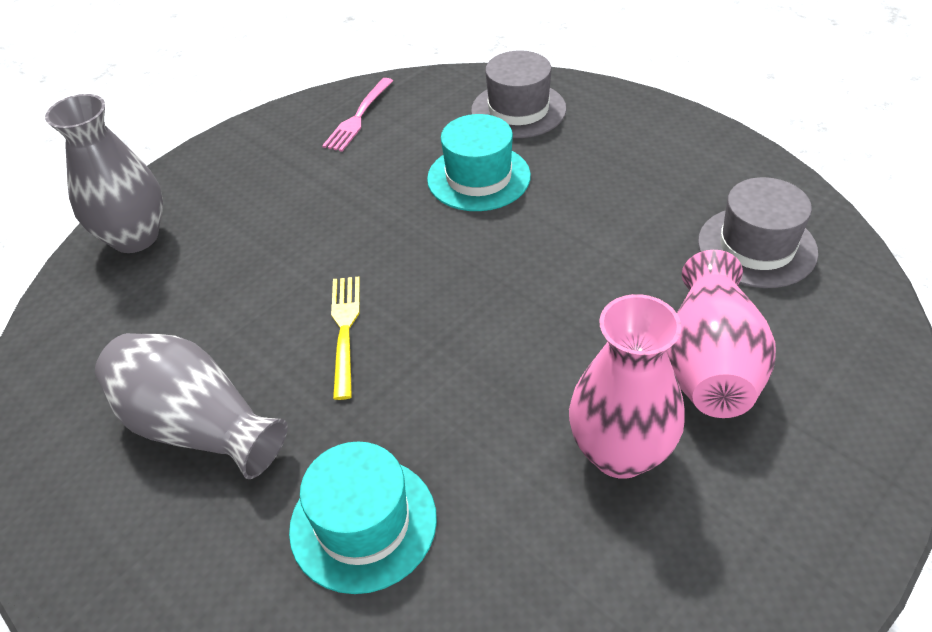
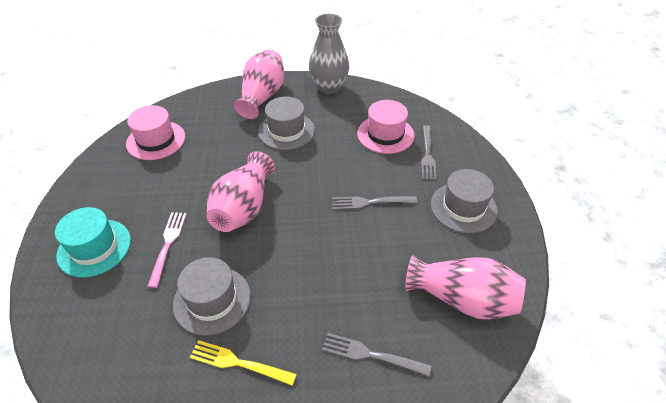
grey fork: 0 -> 3
grey hat: 2 -> 3
grey vase: 2 -> 1
pink hat: 0 -> 2
pink vase: 2 -> 3
turquoise hat: 2 -> 1

